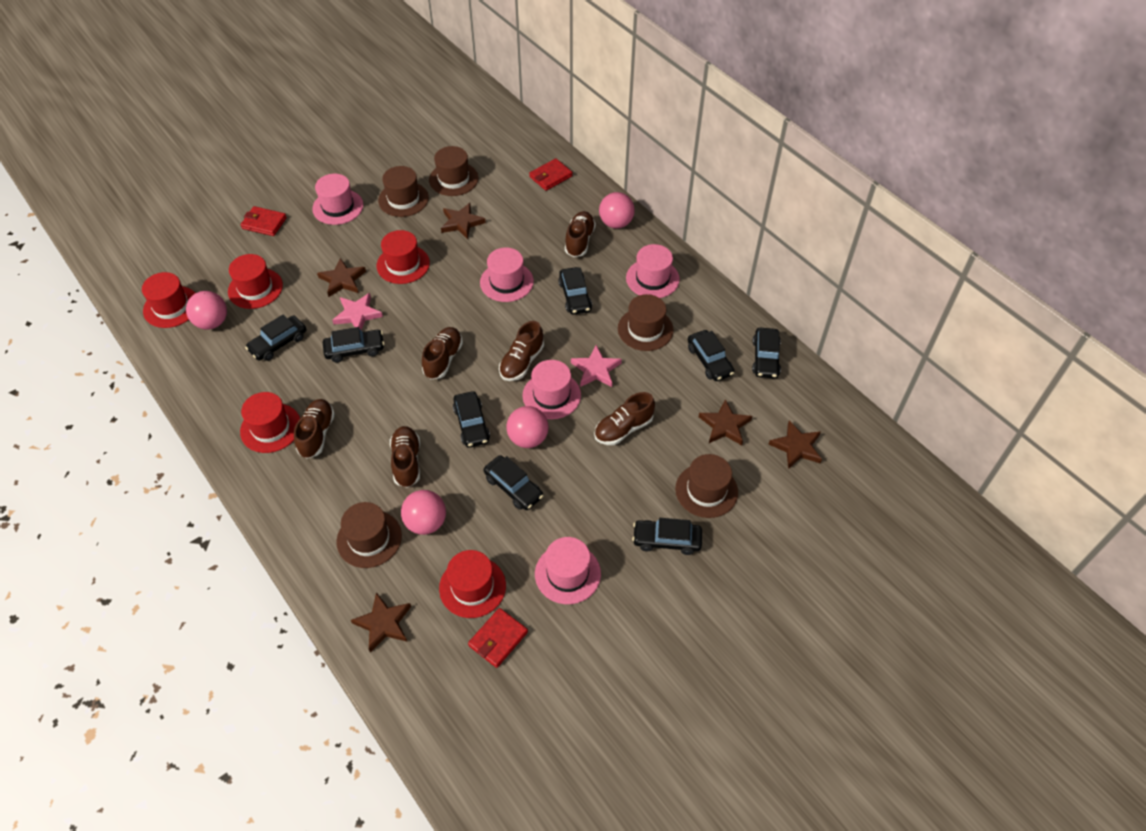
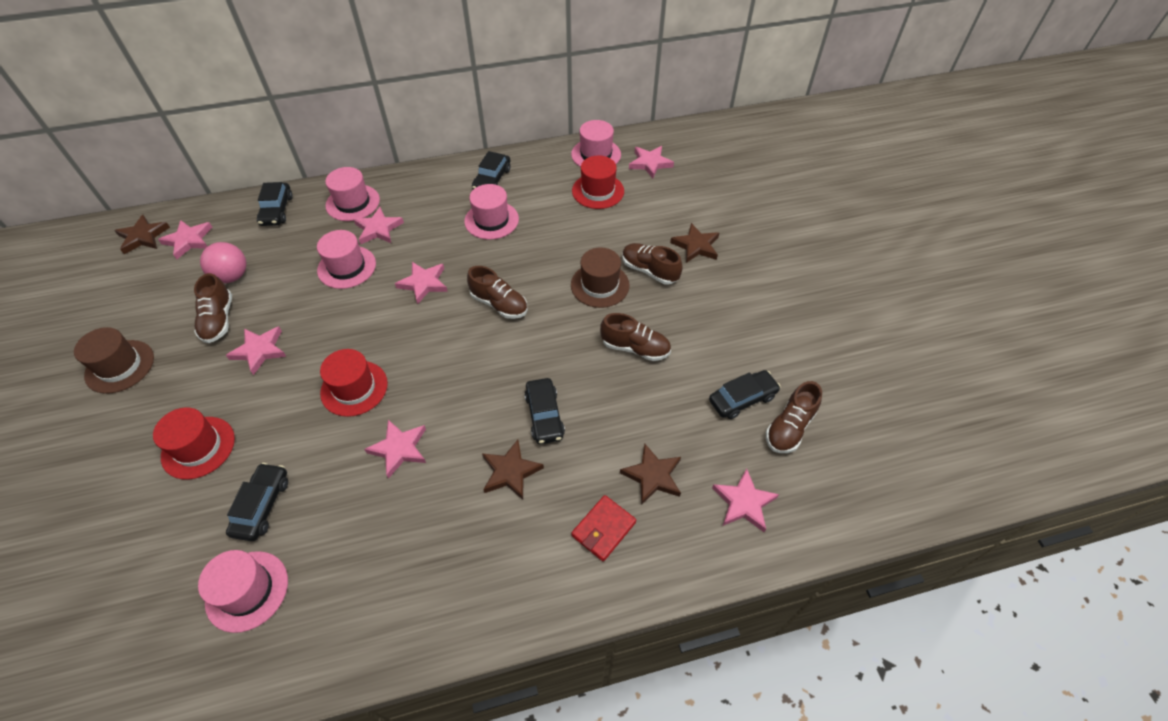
black car: 8 -> 5
brown hat: 5 -> 2
brown shoe: 6 -> 5
brown star: 5 -> 4
pink ball: 4 -> 1
pink star: 2 -> 7
red hat: 5 -> 3
red wallet: 3 -> 1

